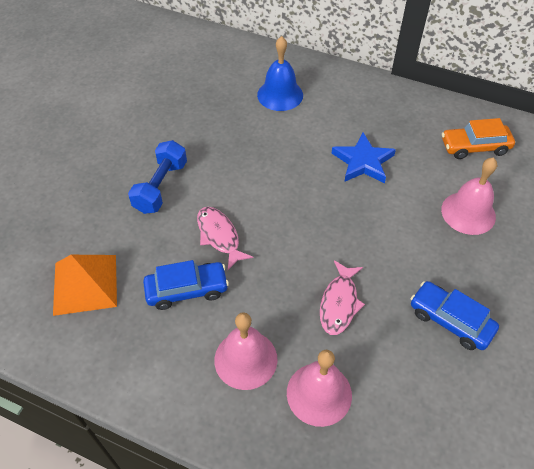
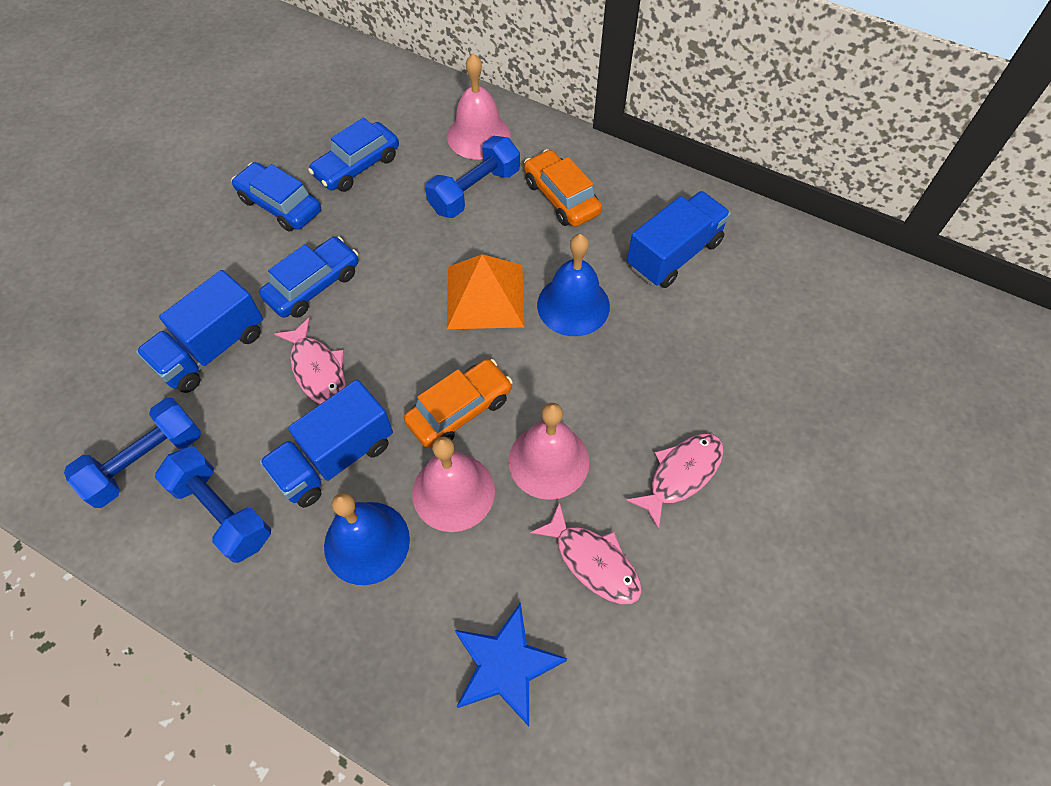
blue bell: 1 -> 2
blue car: 2 -> 3
blue dumbbell: 1 -> 3
blue truck: 0 -> 3
orange car: 1 -> 2
pink fish: 2 -> 3

